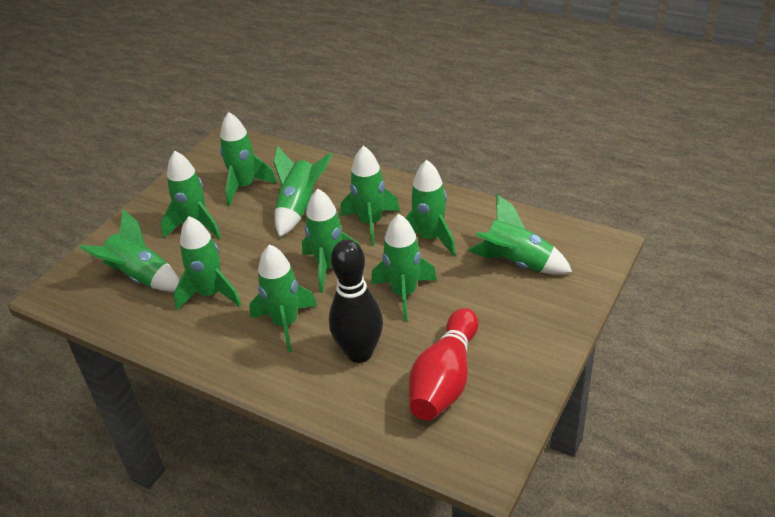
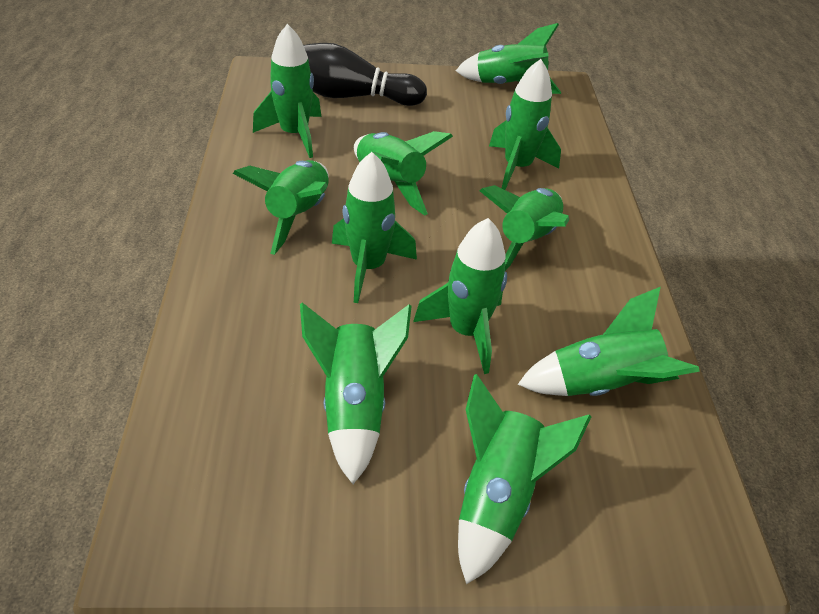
red bowling pin: 1 -> 0

